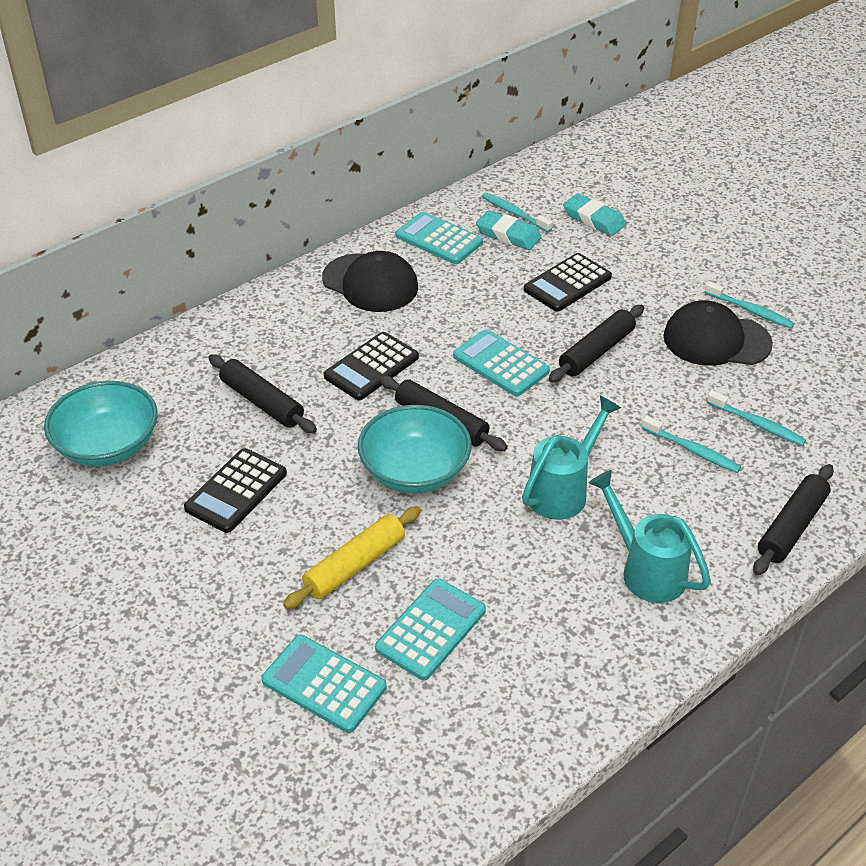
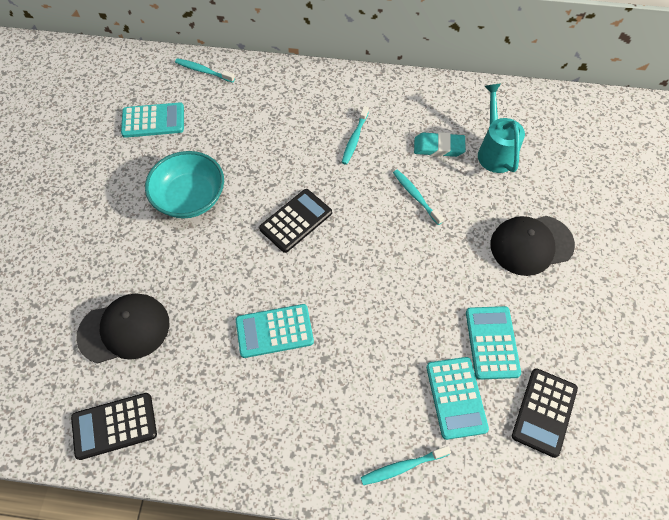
black rolling pin: 4 -> 0
turquoise bowl: 2 -> 1
turquoise eraser: 2 -> 1
turquoise watering can: 2 -> 1
yellow rolling pin: 1 -> 0

